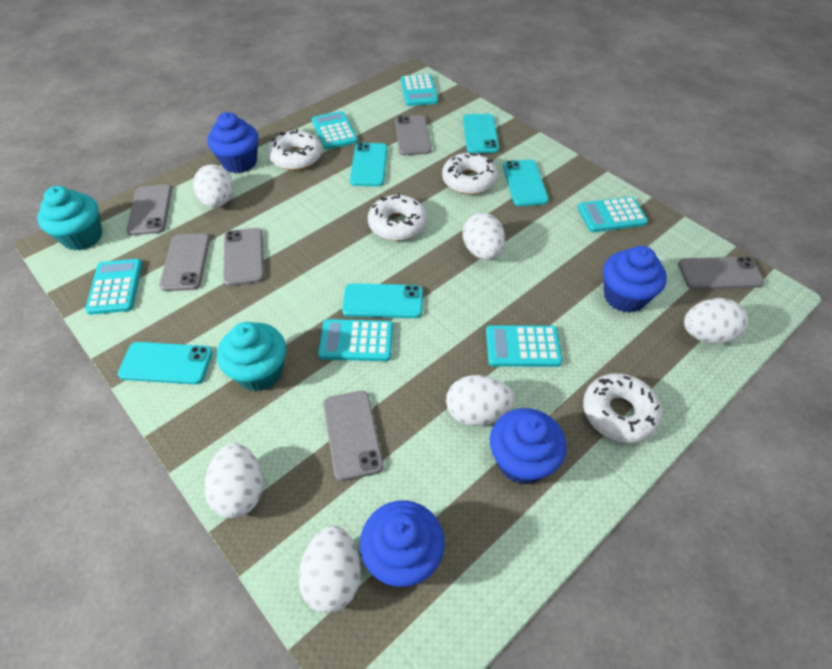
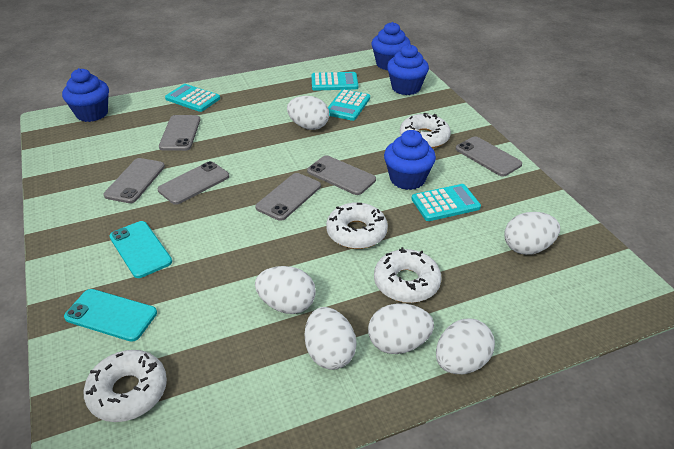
turquoise calculator: 6 -> 4
turquoise cupcake: 2 -> 0
turquoise phone: 5 -> 2

